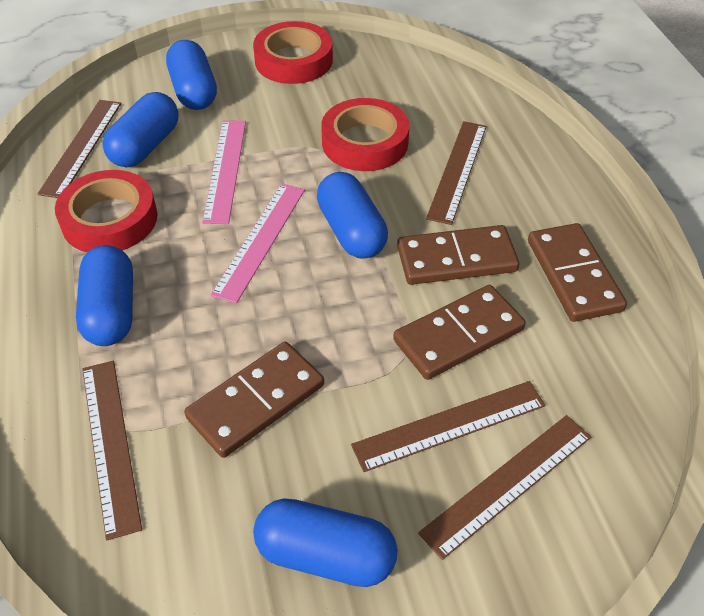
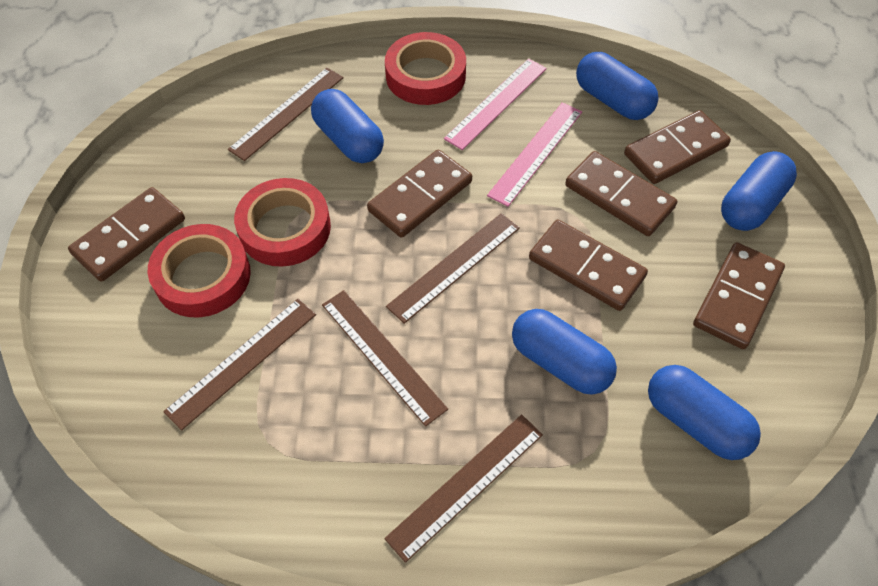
brown domino: 4 -> 6

